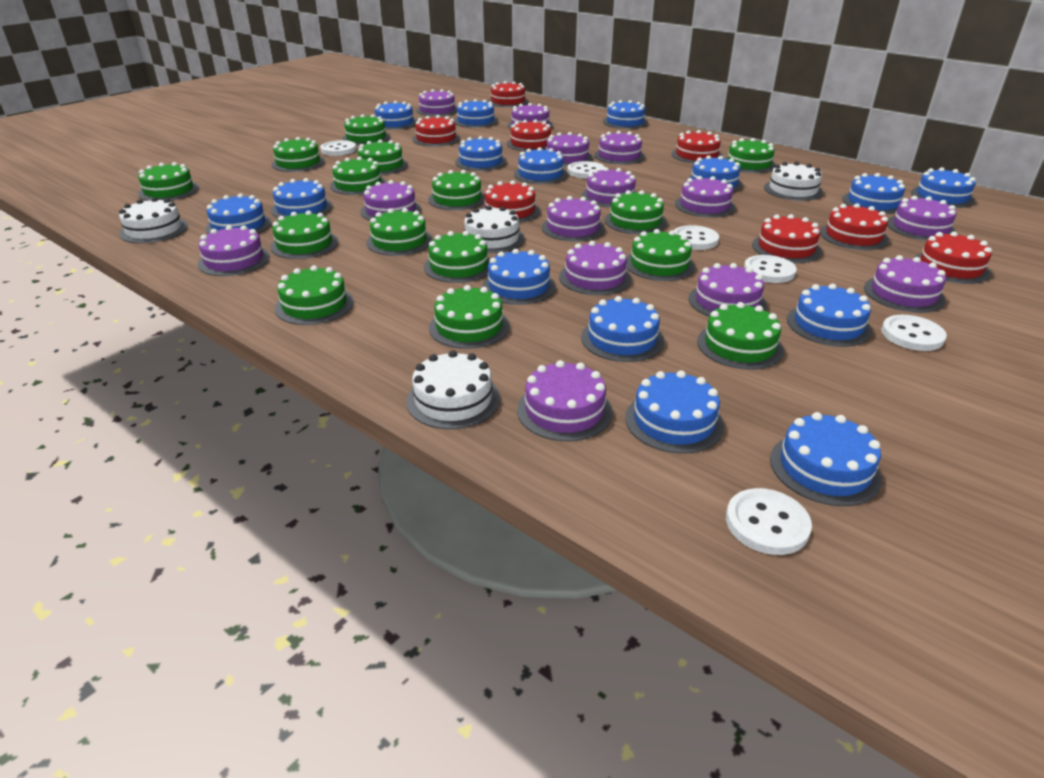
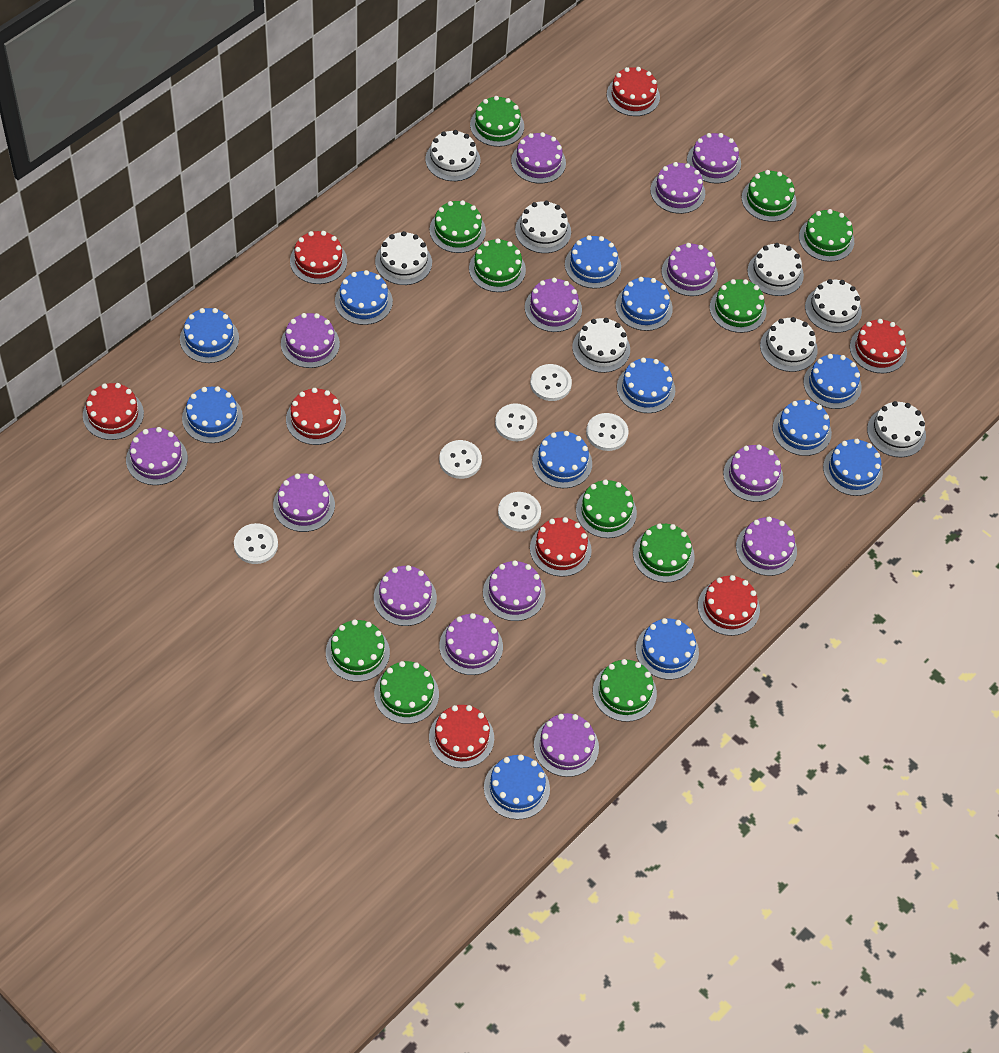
blue cake: 15 -> 12
green cake: 15 -> 11
white cake: 4 -> 8

